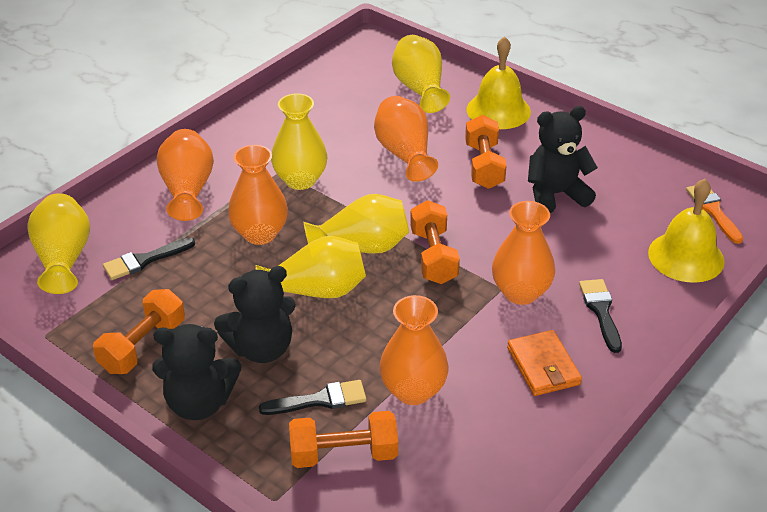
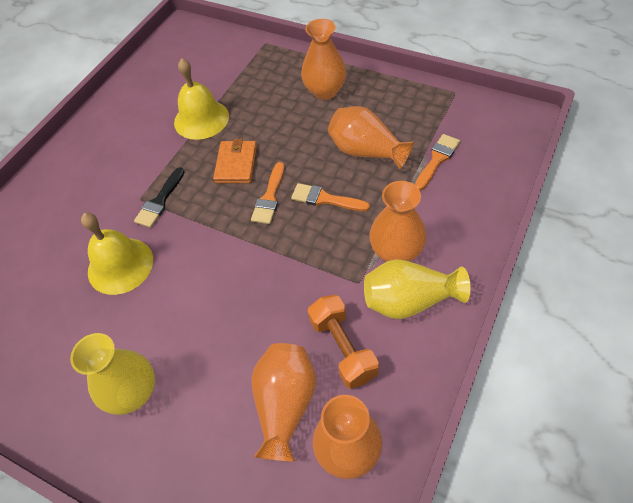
black brush: 3 -> 1
black teddy bear: 3 -> 0
orange brush: 1 -> 3
orange dumbbell: 4 -> 1
yellow vase: 5 -> 2

